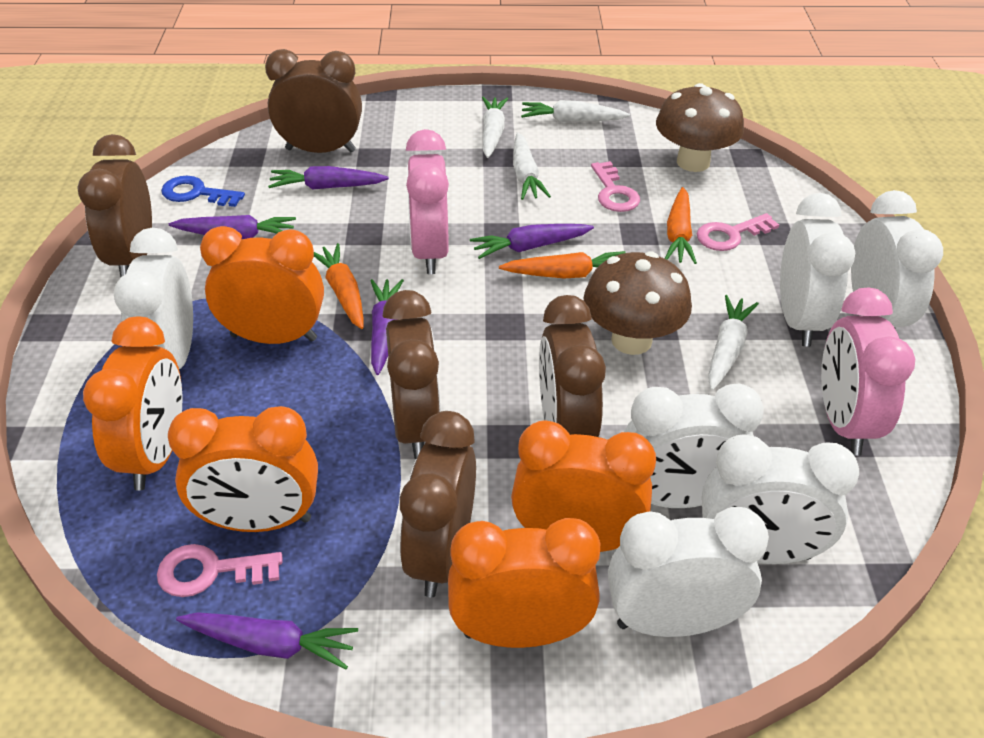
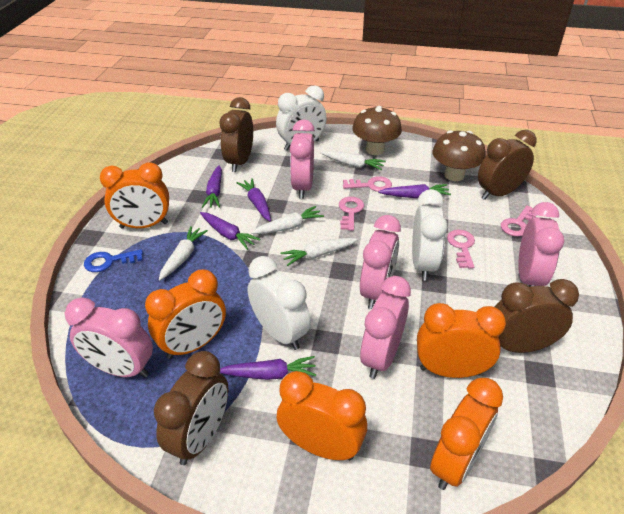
brown clock: 5 -> 4
orange carrot: 3 -> 0
pink clock: 2 -> 5
pink key: 3 -> 4
white clock: 6 -> 3

